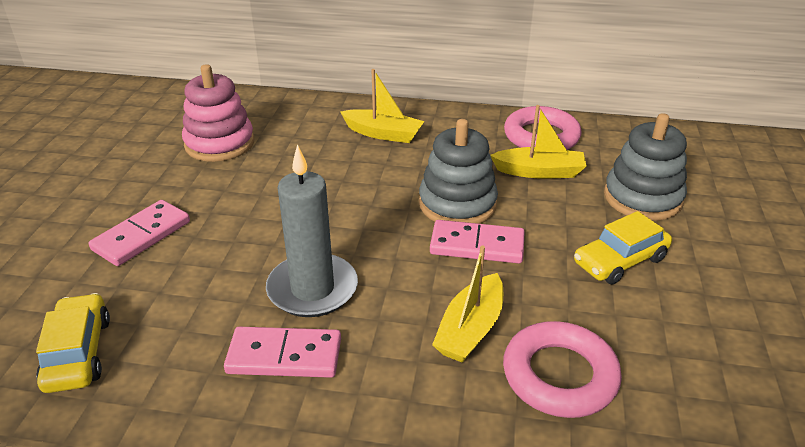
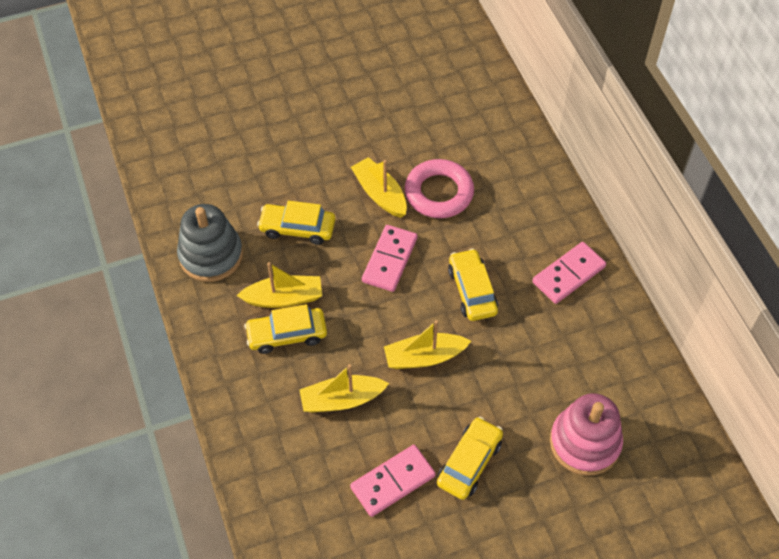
grey candle: 1 -> 0
grey stacking toy: 2 -> 1
pink ring: 2 -> 1
yellow boat: 3 -> 4
yellow car: 2 -> 4

